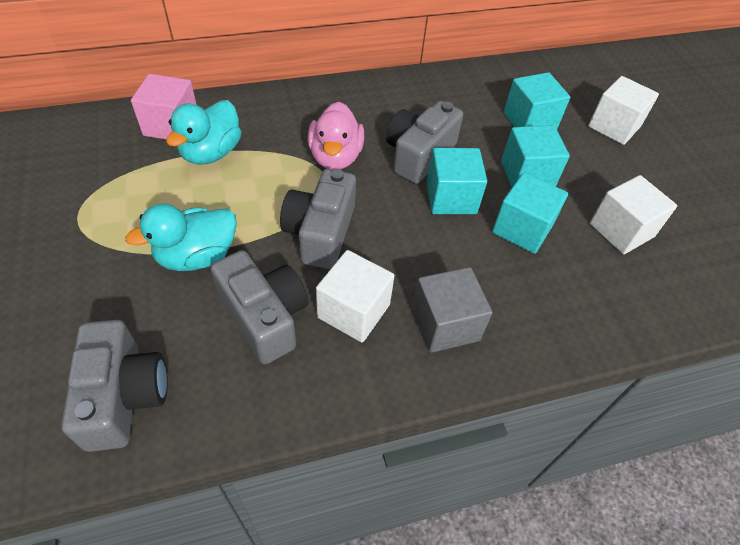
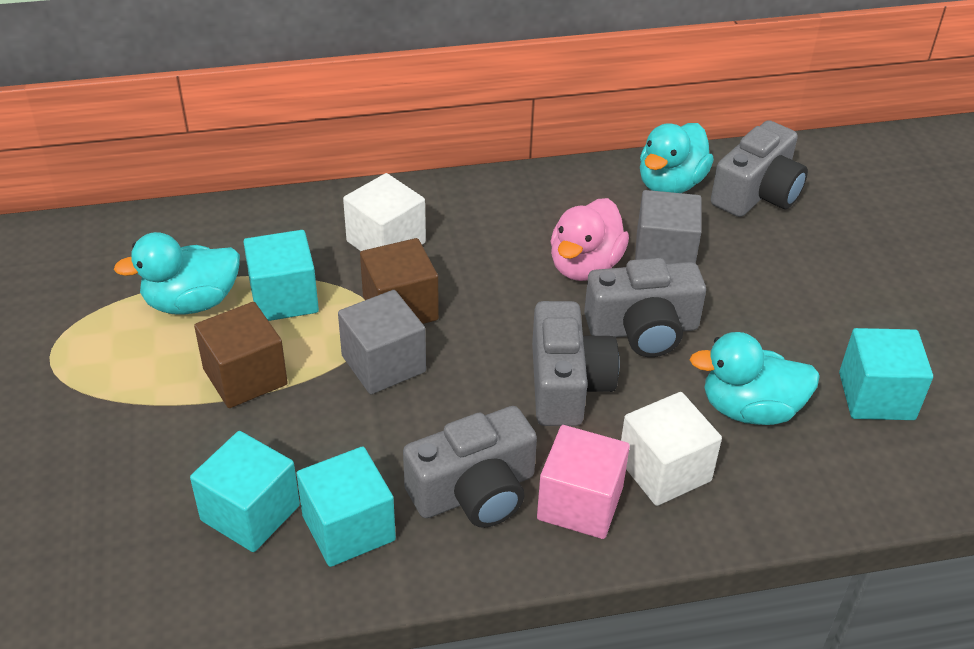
brown cube: 0 -> 2
grey cube: 1 -> 2
turquoise duck: 2 -> 3
white cube: 3 -> 2

